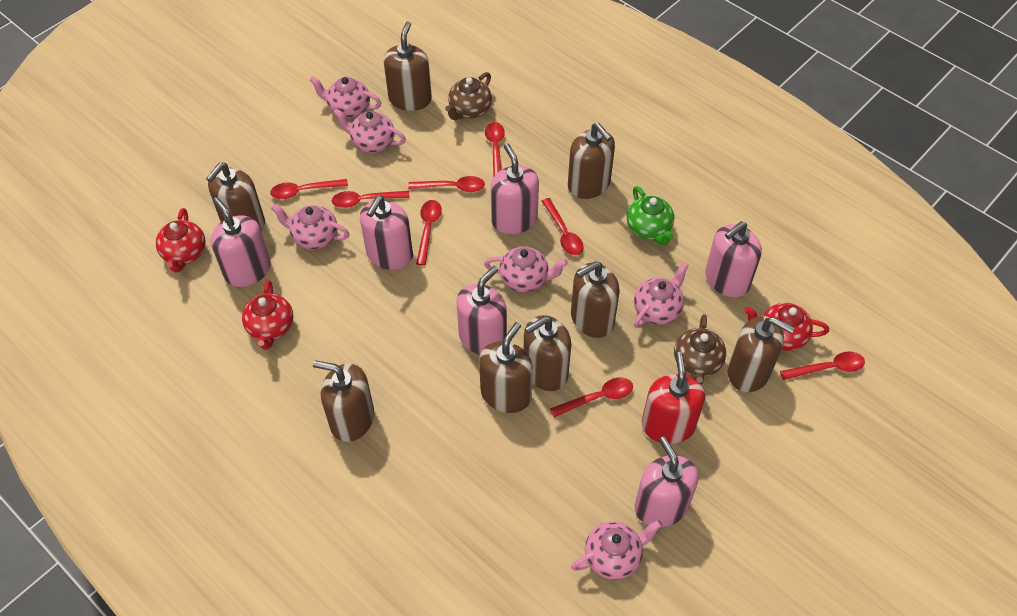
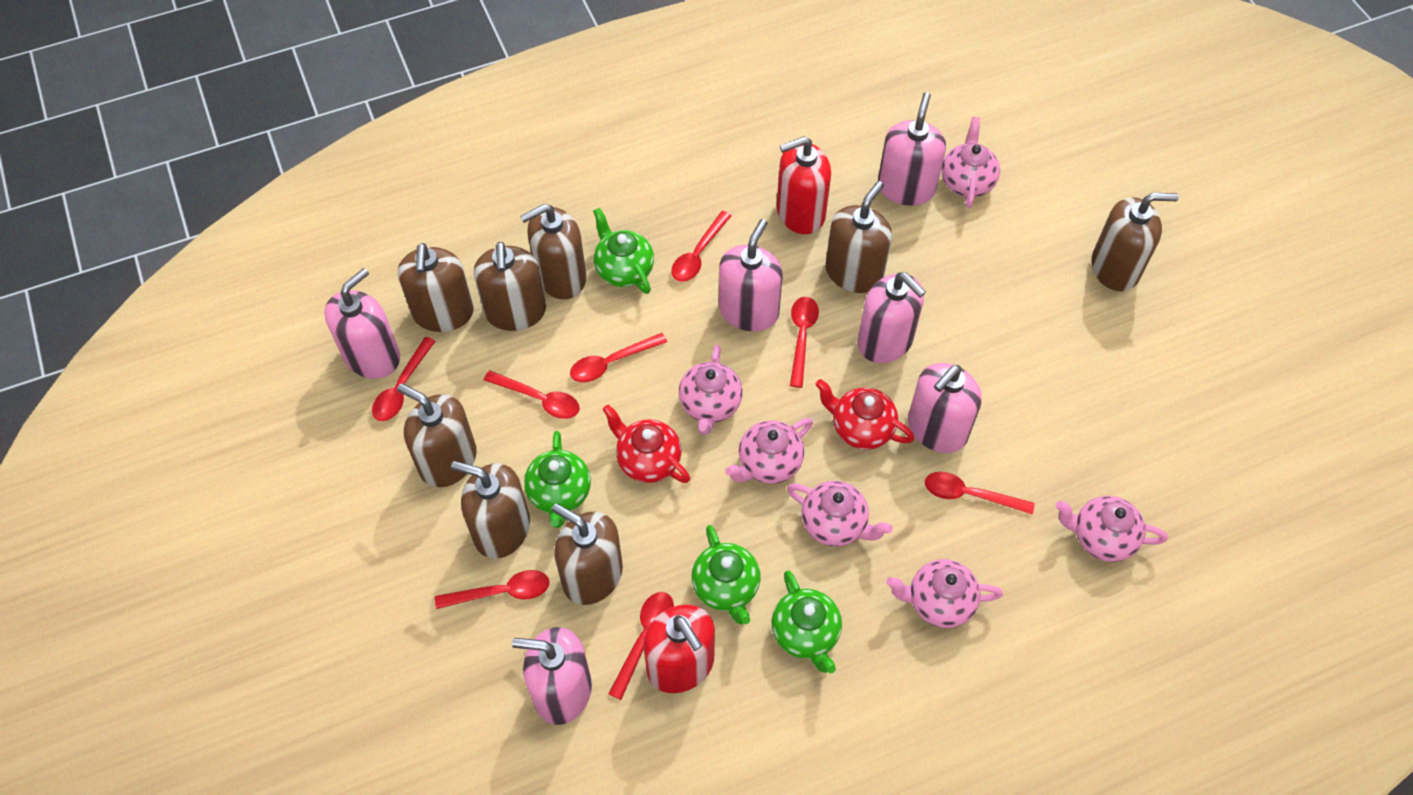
brown teapot: 2 -> 0
green teapot: 1 -> 4
red soap dispenser: 1 -> 2
red teapot: 3 -> 2

